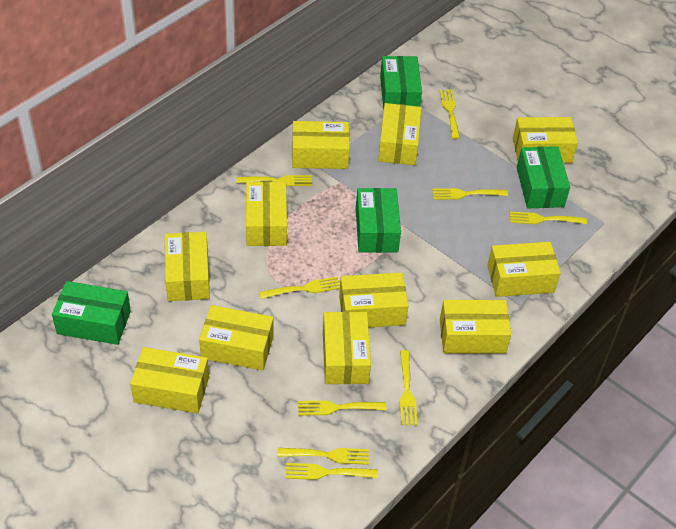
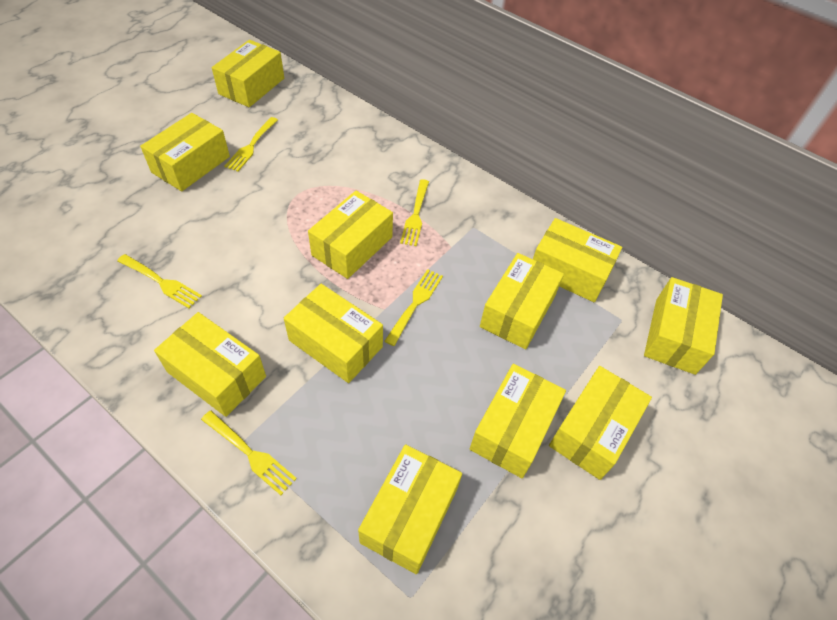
green box: 4 -> 0
yellow fork: 9 -> 5

